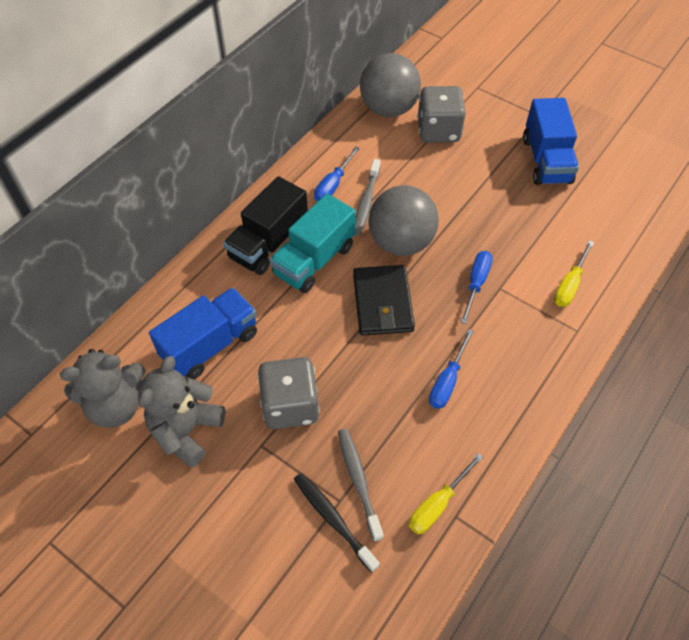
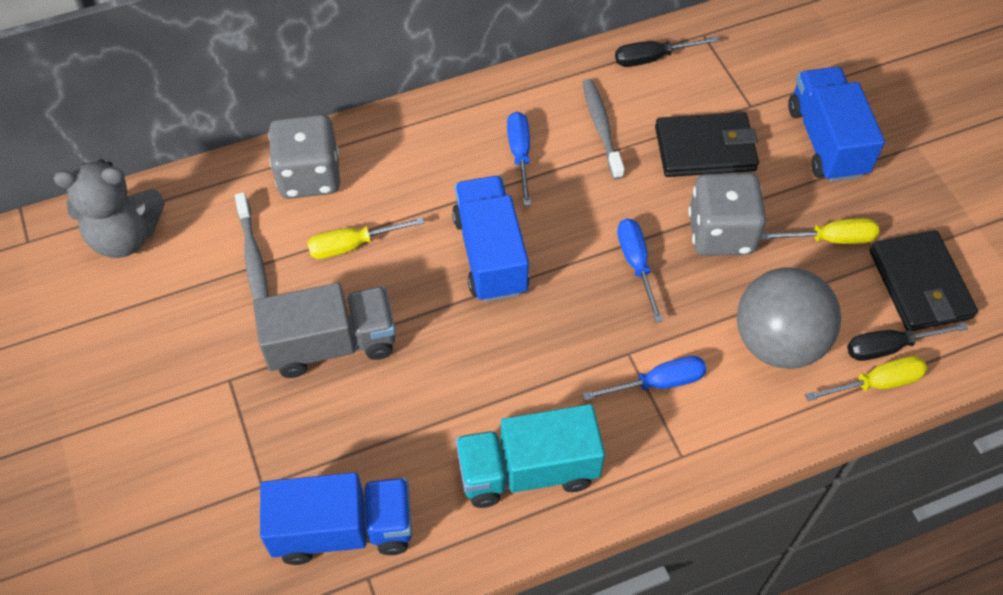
black screwdriver: 0 -> 2
black toothbrush: 1 -> 0
black truck: 1 -> 0
black wallet: 1 -> 2
blue truck: 2 -> 3
grey ball: 2 -> 1
grey teddy bear: 2 -> 1
grey truck: 0 -> 1
yellow screwdriver: 2 -> 3

